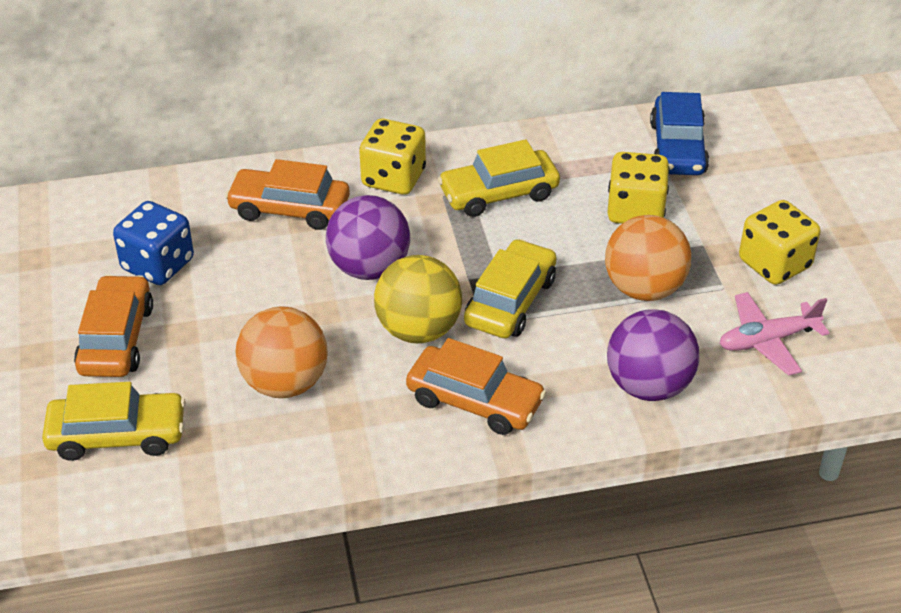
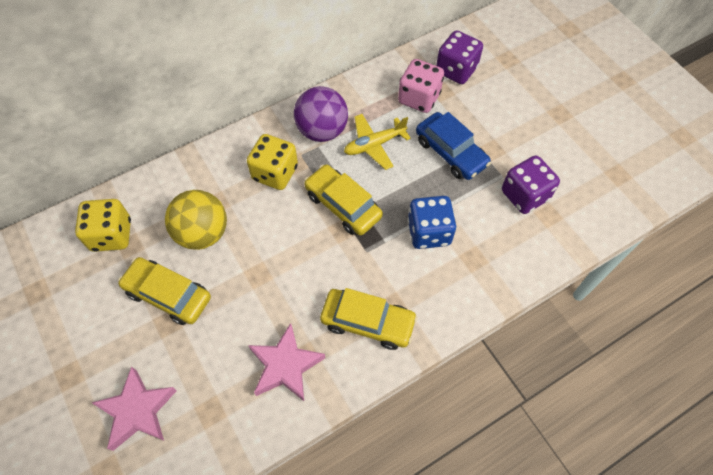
orange ball: 2 -> 0
orange car: 3 -> 0
pink dice: 0 -> 1
pink plane: 1 -> 0
pink star: 0 -> 2
purple ball: 2 -> 1
purple dice: 0 -> 2
yellow dice: 3 -> 2
yellow plane: 0 -> 1

